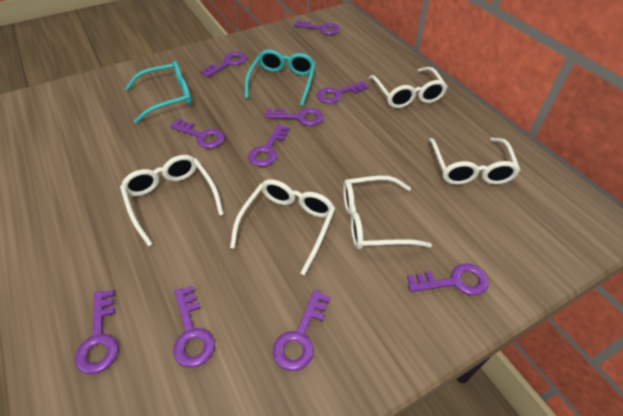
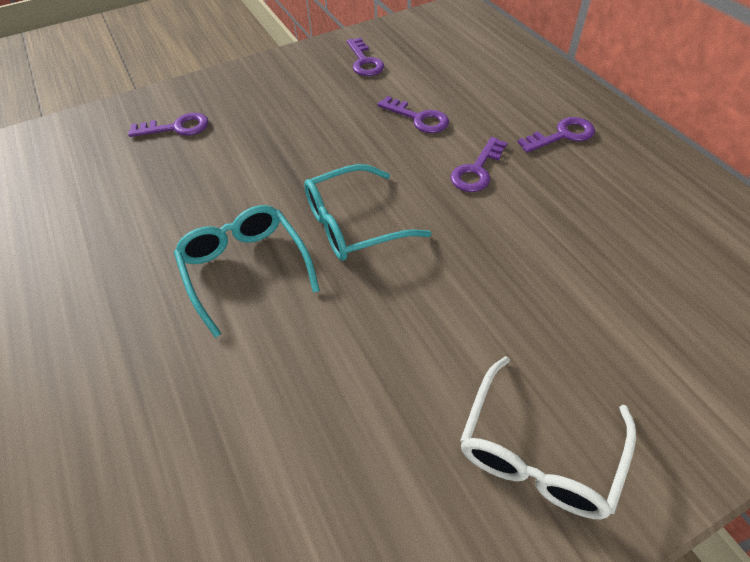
purple key: 10 -> 5
white glasses: 5 -> 1

